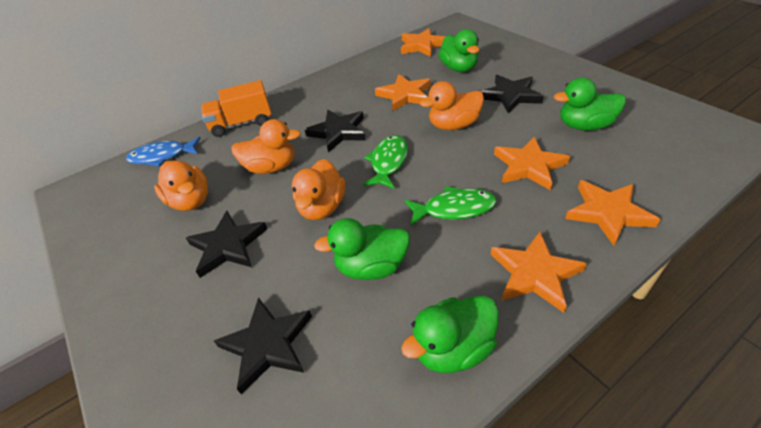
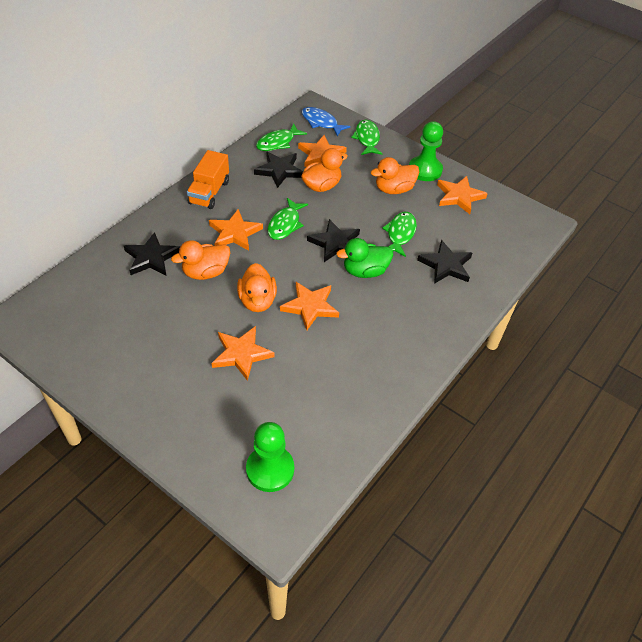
green duck: 4 -> 1
green fish: 2 -> 4
green pawn: 0 -> 2

